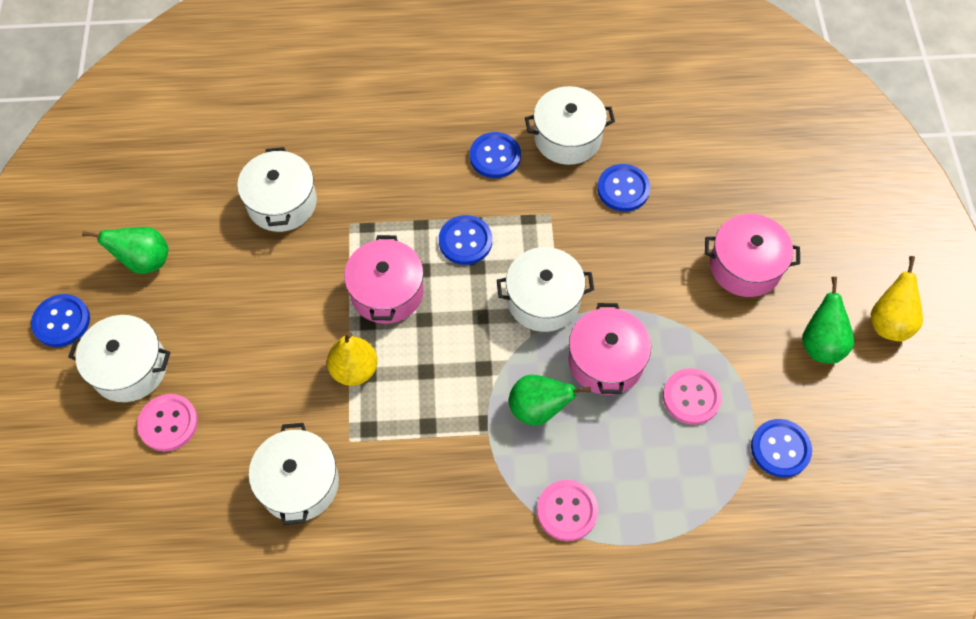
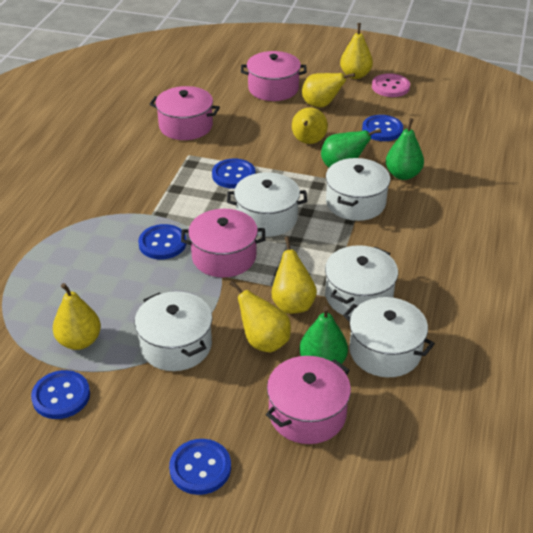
pink button: 3 -> 1
pink pot: 3 -> 4
yellow pear: 2 -> 6

